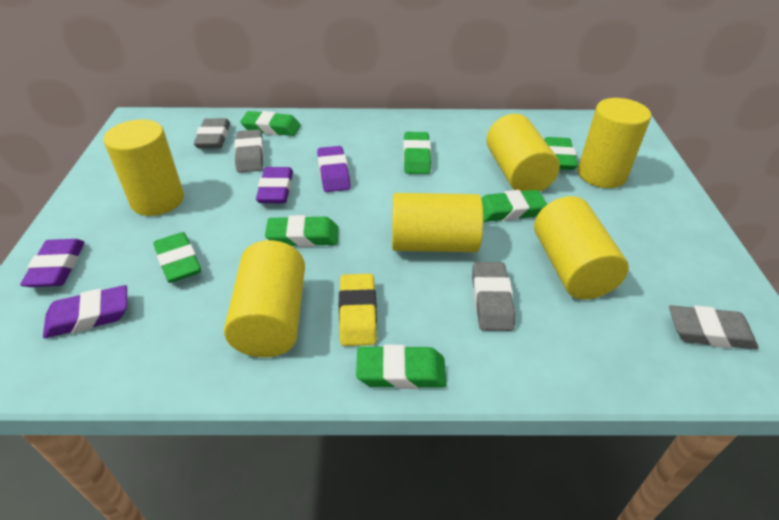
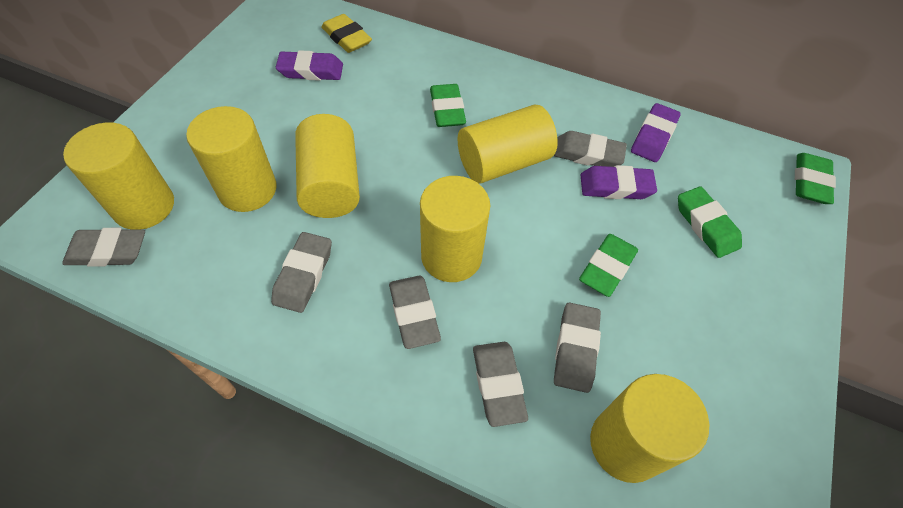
green eraser: 7 -> 4
grey eraser: 4 -> 6
purple eraser: 4 -> 3

